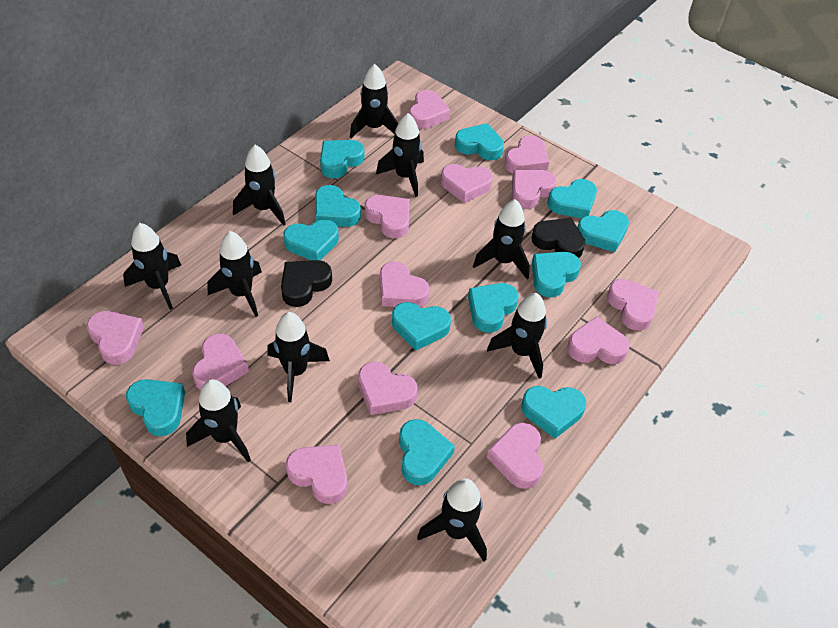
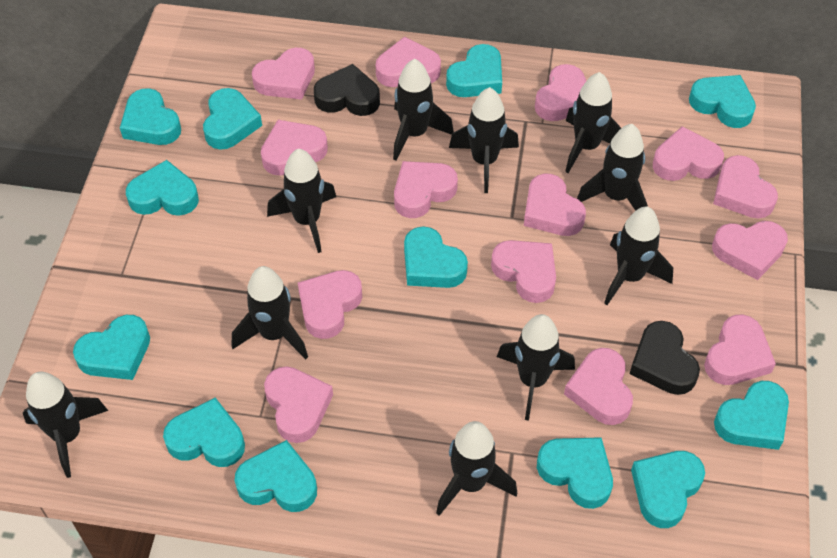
pink heart: 13 -> 14

